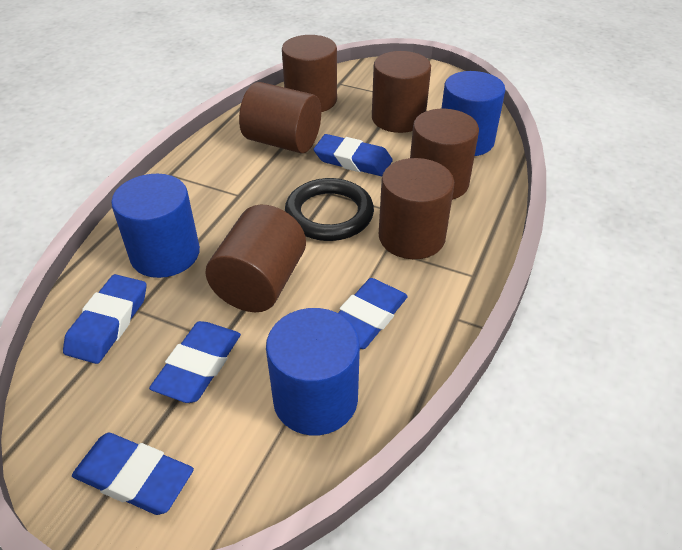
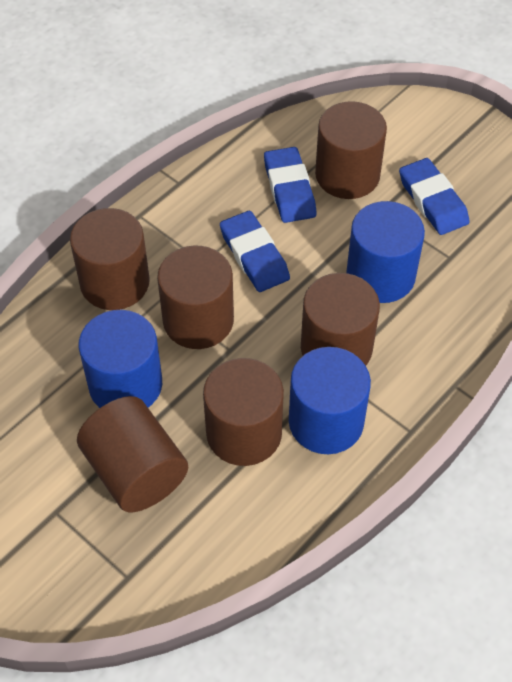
black ring: 1 -> 0
blue eraser: 5 -> 3

